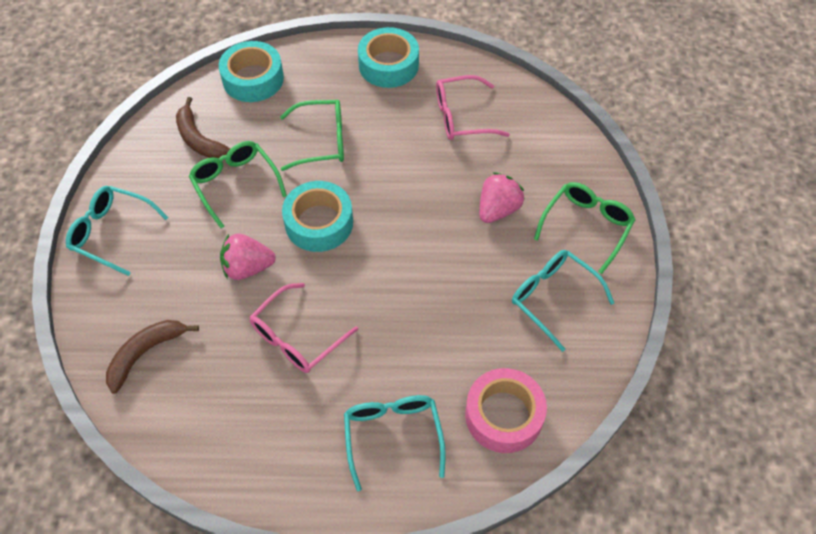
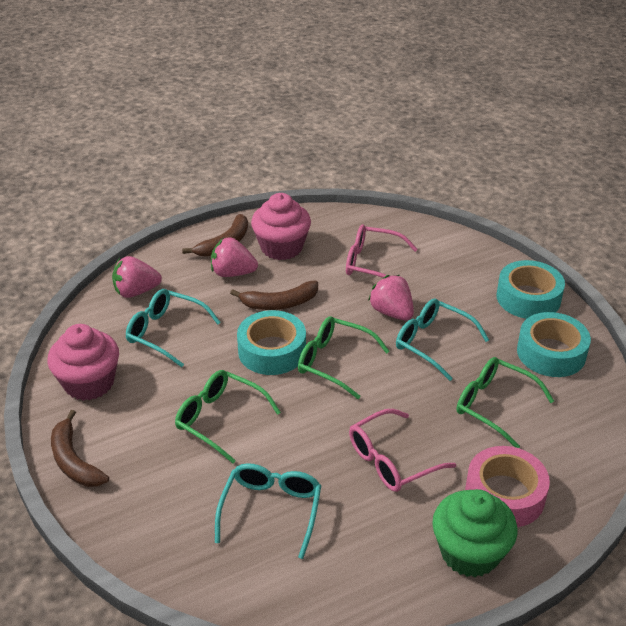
brown banana: 2 -> 3
green cupcake: 0 -> 1
pink cupcake: 0 -> 2
pink strawberry: 2 -> 3

